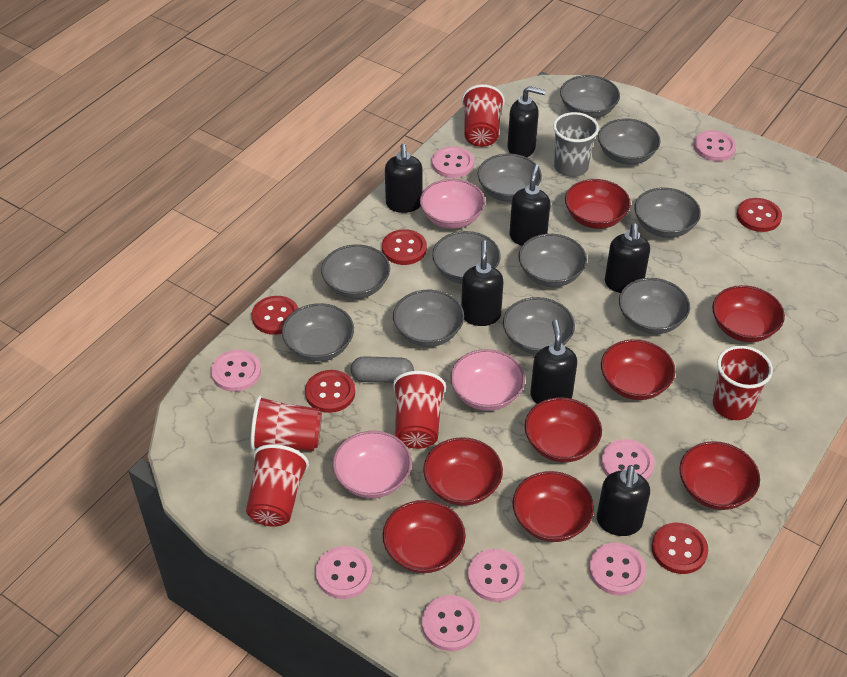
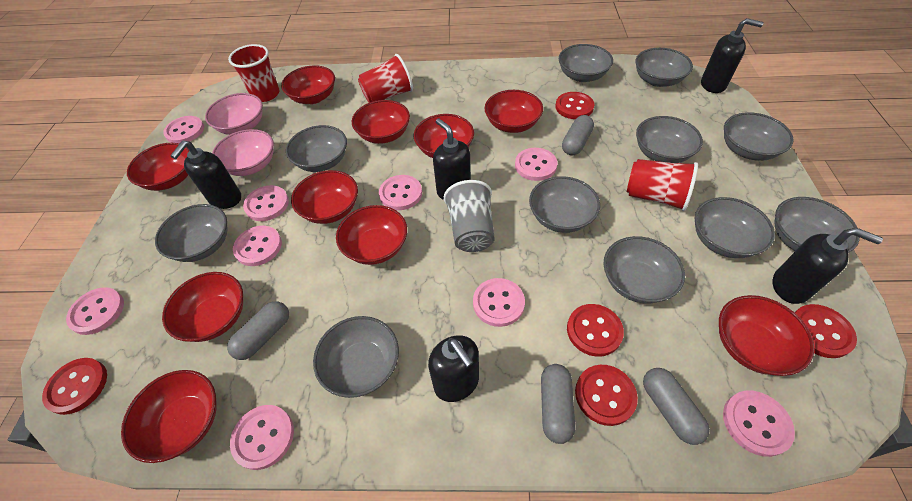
black soap dispenser: 7 -> 5
grey capsule: 1 -> 4
pink bowl: 3 -> 2
pink button: 8 -> 9
red bowl: 8 -> 10
red cup: 5 -> 3

